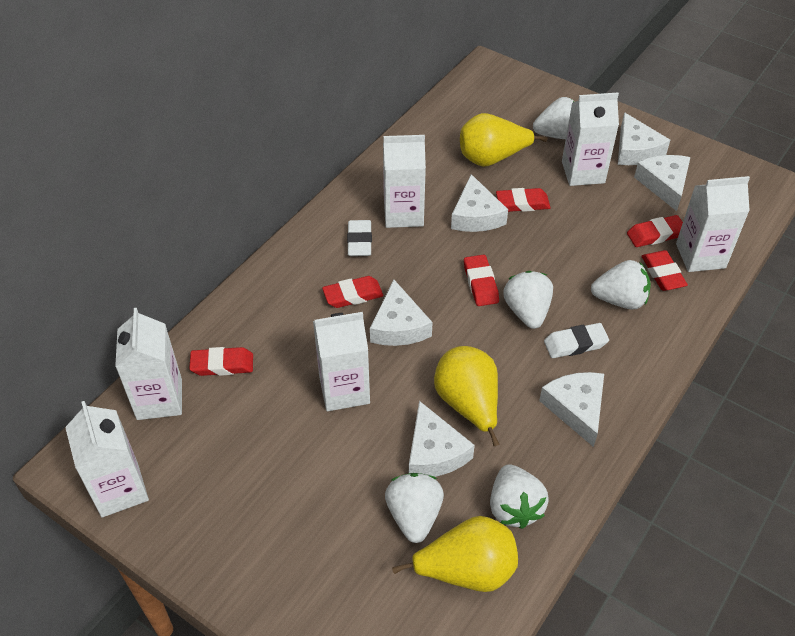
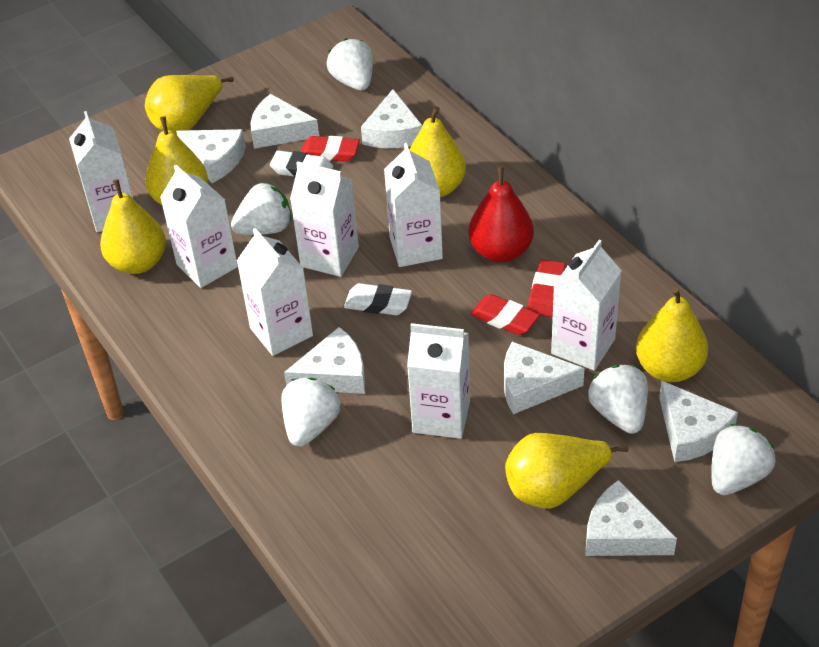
red eraser: 6 -> 3
red pear: 0 -> 1
white carton: 6 -> 7
white cheese: 6 -> 7
yellow pear: 3 -> 6

